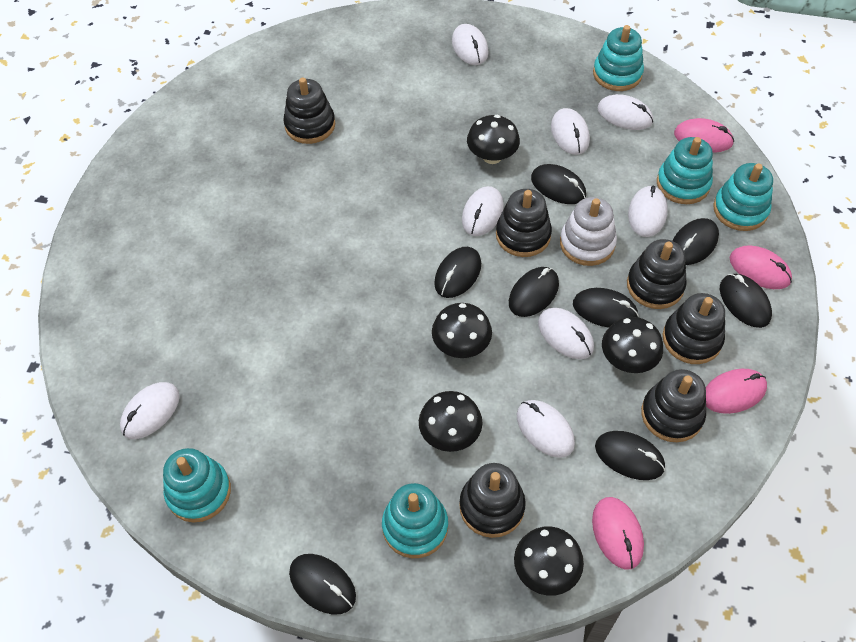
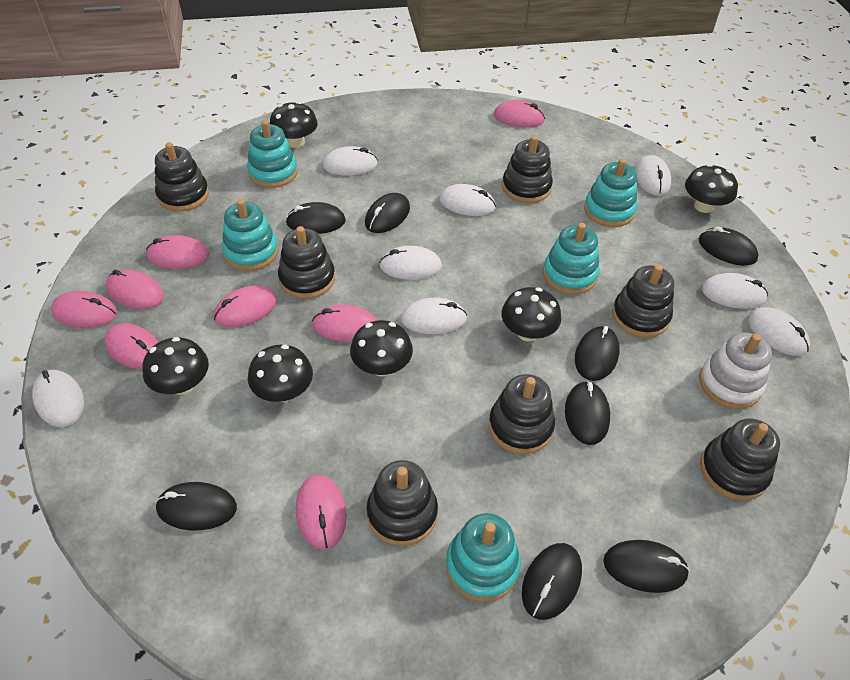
black mushroom: 5 -> 6
black stacking toy: 6 -> 7
pink mouse: 4 -> 8

